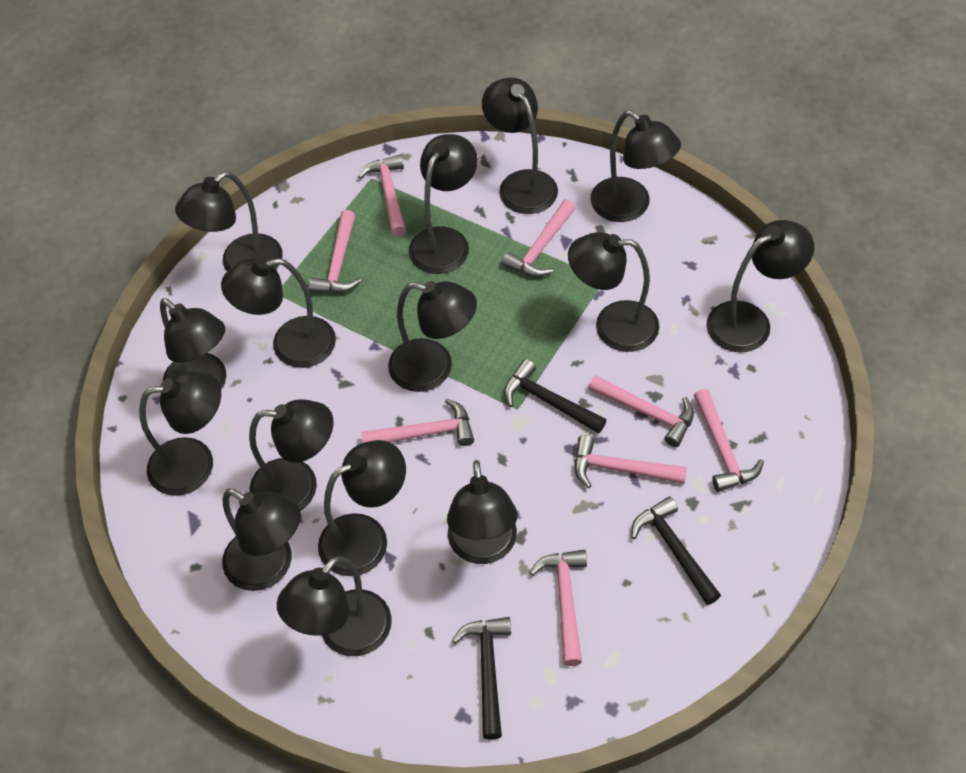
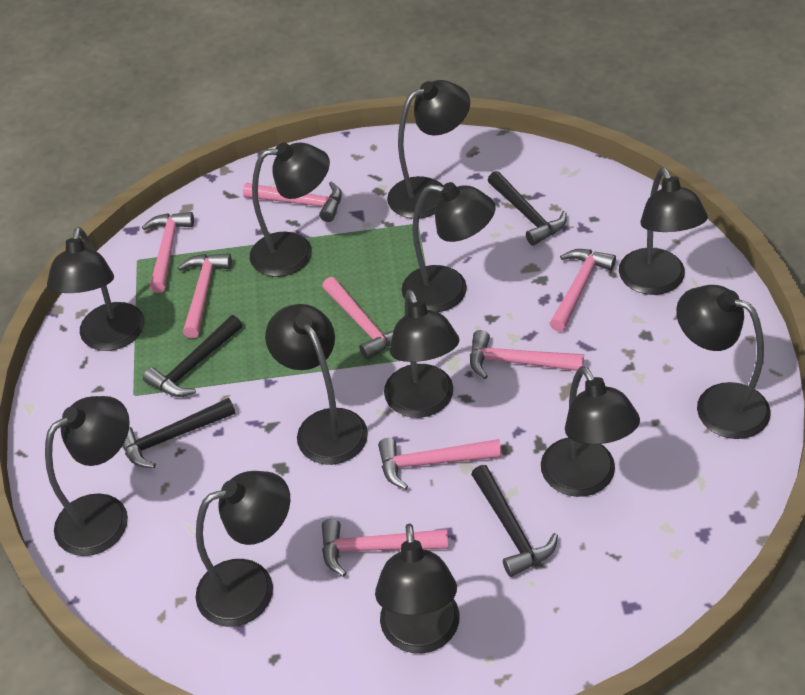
black hammer: 3 -> 4
black lamp: 15 -> 12

